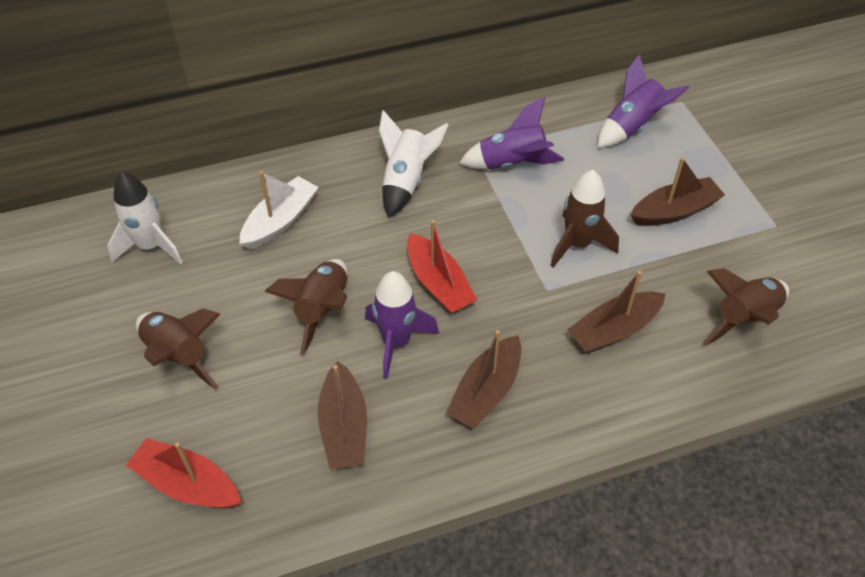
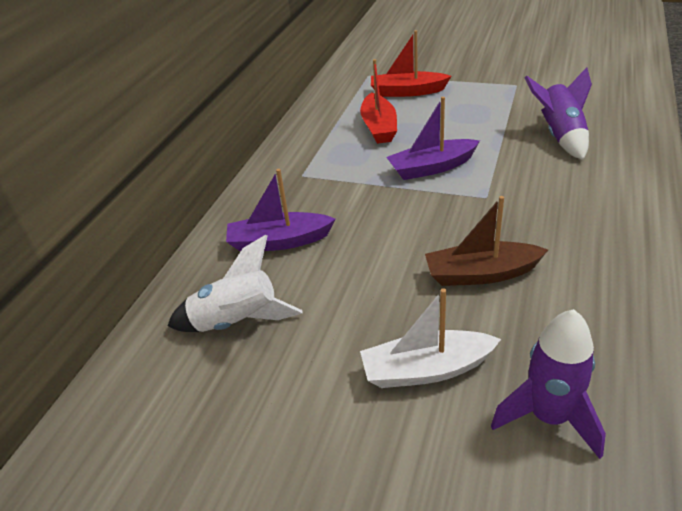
brown boat: 4 -> 1
brown rocket: 4 -> 0
purple boat: 0 -> 2
purple rocket: 3 -> 2
white rocket: 2 -> 1

